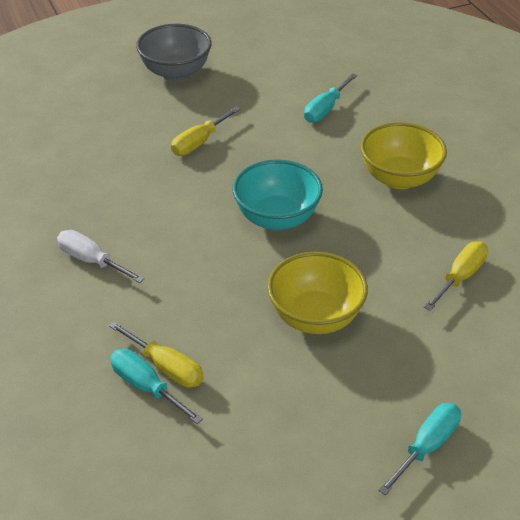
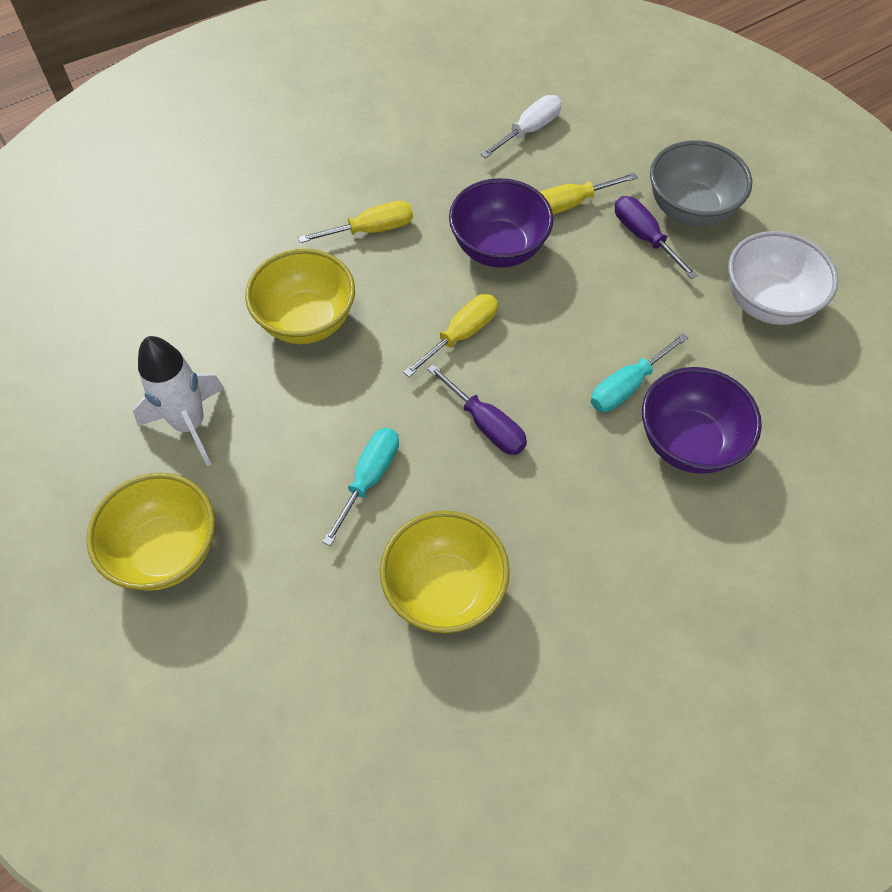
purple bowl: 0 -> 2
purple screwdriver: 0 -> 2
turquoise bowl: 1 -> 0
turquoise screwdriver: 3 -> 2
white bowl: 0 -> 1
white rocket: 0 -> 1
yellow bowl: 2 -> 3

